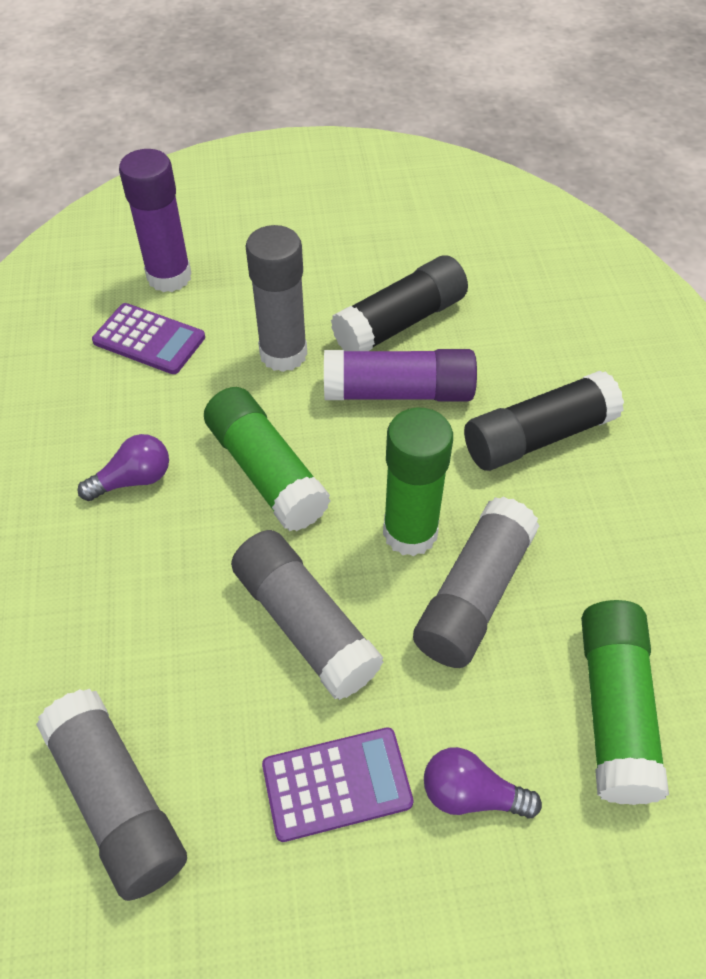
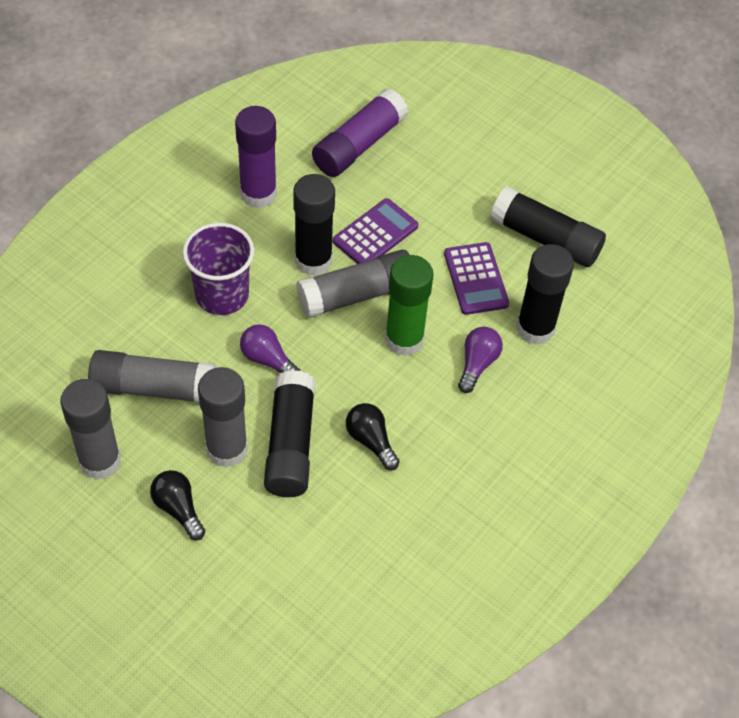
black glue stick: 2 -> 4
black light bulb: 0 -> 2
green glue stick: 3 -> 1
purple cup: 0 -> 1

